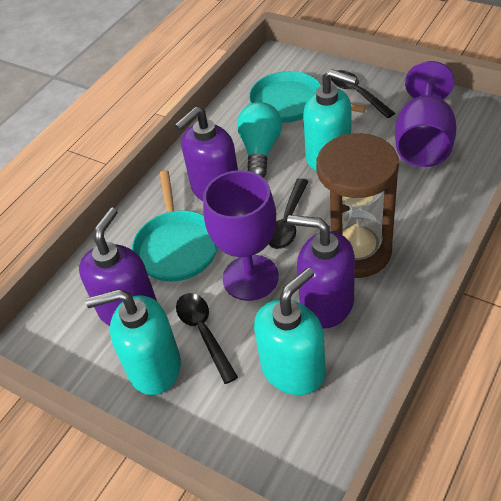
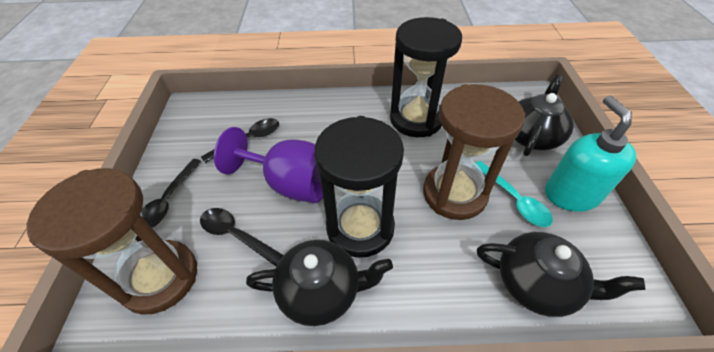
black hourglass: 0 -> 2
black teapot: 0 -> 3
brown hourglass: 1 -> 2
purple goblet: 2 -> 1
purple soap dispenser: 3 -> 0
turquoise light bulb: 1 -> 0
turquoise pan: 2 -> 0
turquoise soap dispenser: 3 -> 1
turquoise spoon: 0 -> 1

